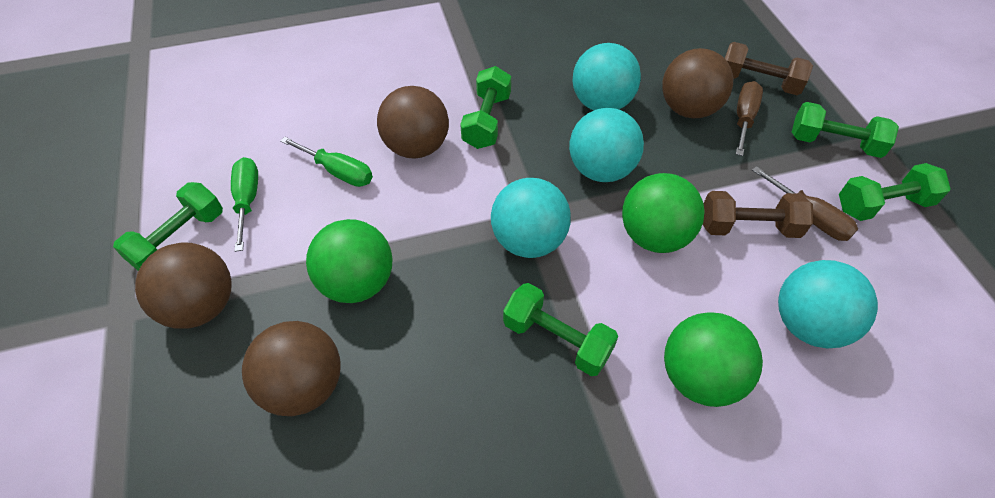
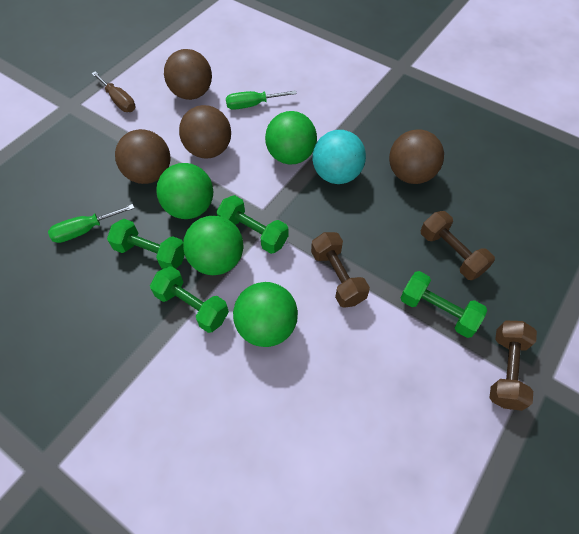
brown dumbbell: 2 -> 3
brown screwdriver: 2 -> 1
green ball: 3 -> 4
green dumbbell: 5 -> 4
turquoise ball: 4 -> 1

